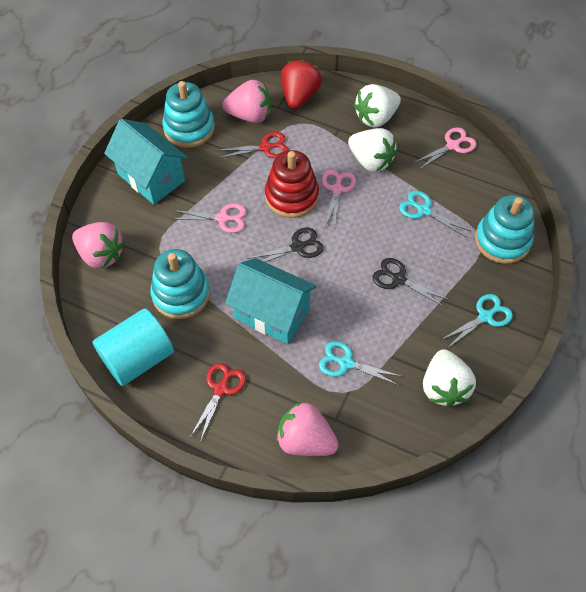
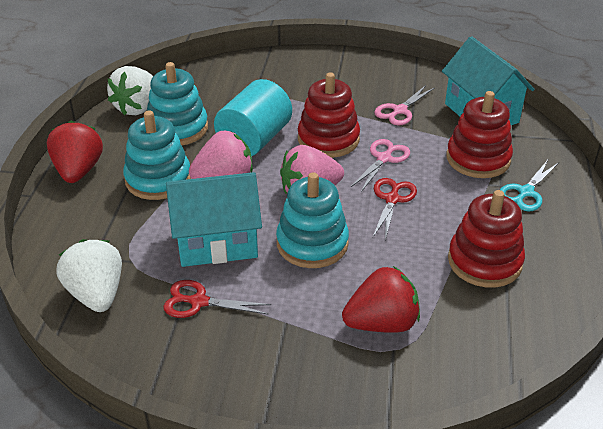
black scissors: 2 -> 0
pink scissors: 3 -> 2
pink strawberry: 3 -> 2
red stacking toy: 1 -> 3
red strawberry: 1 -> 2
turquoise scissors: 3 -> 1
white strawberry: 3 -> 2

